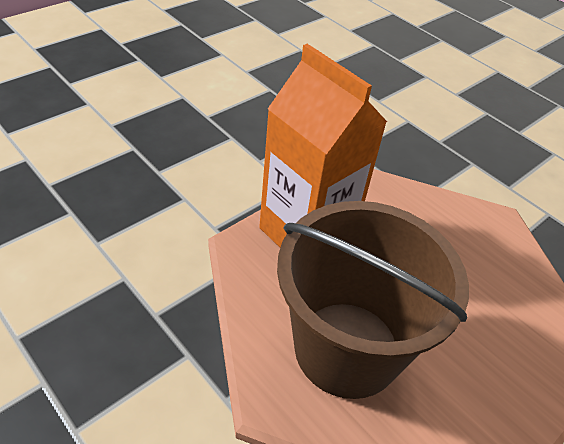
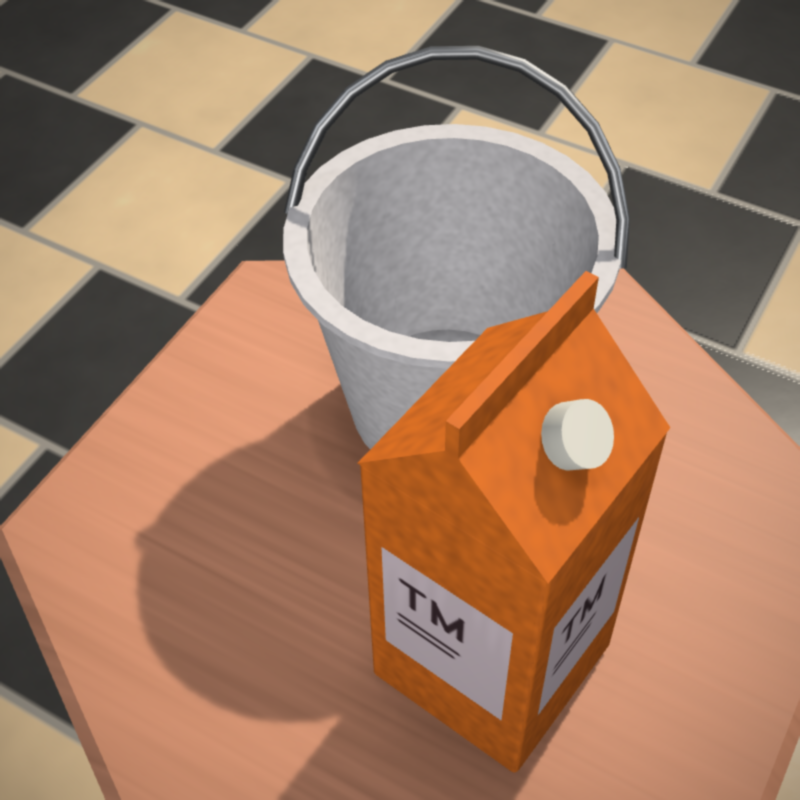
brown bucket: 1 -> 0
white bucket: 0 -> 1

